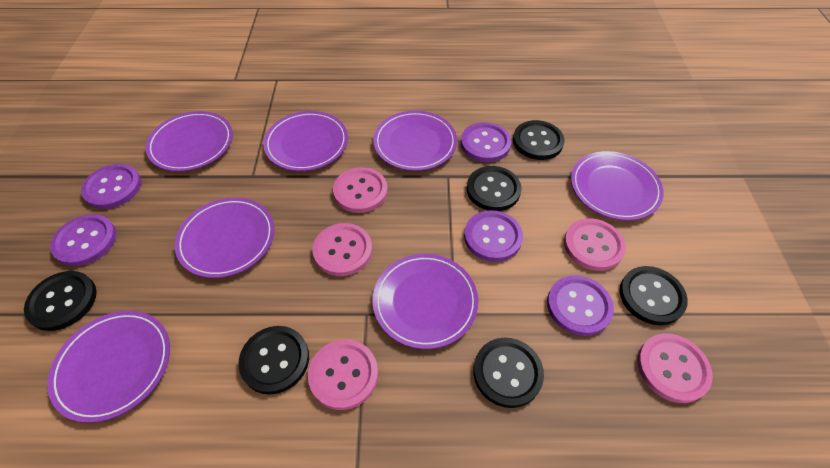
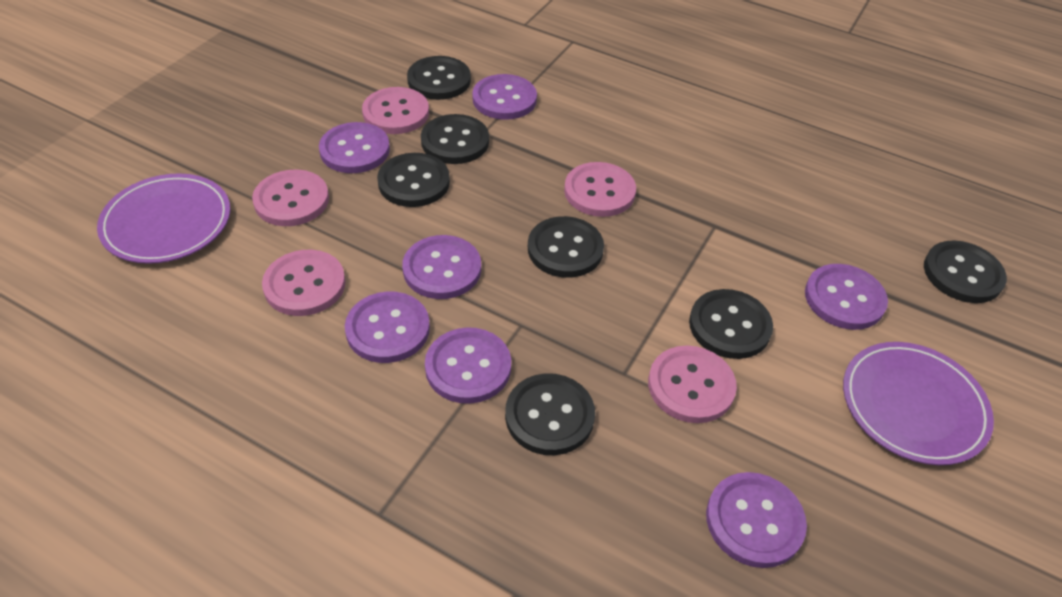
black button: 6 -> 7
purple button: 5 -> 7
purple plate: 7 -> 2

